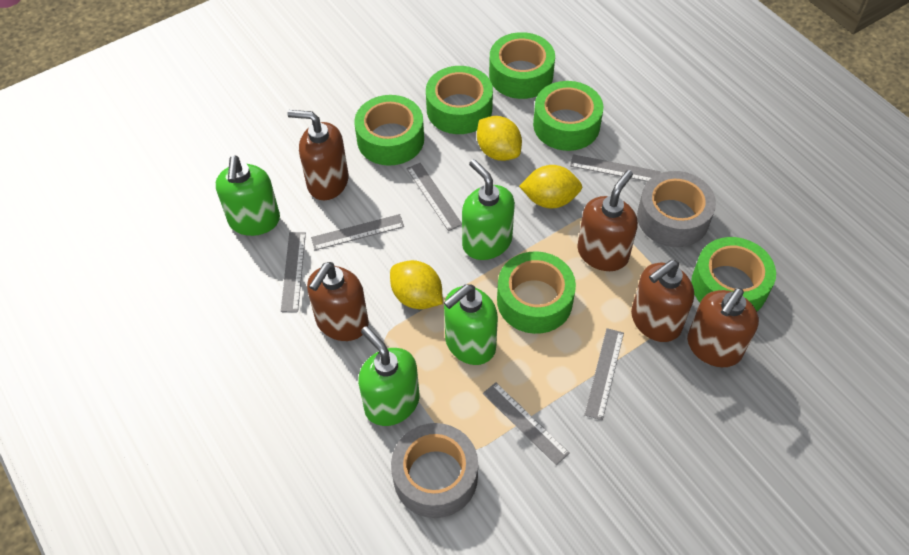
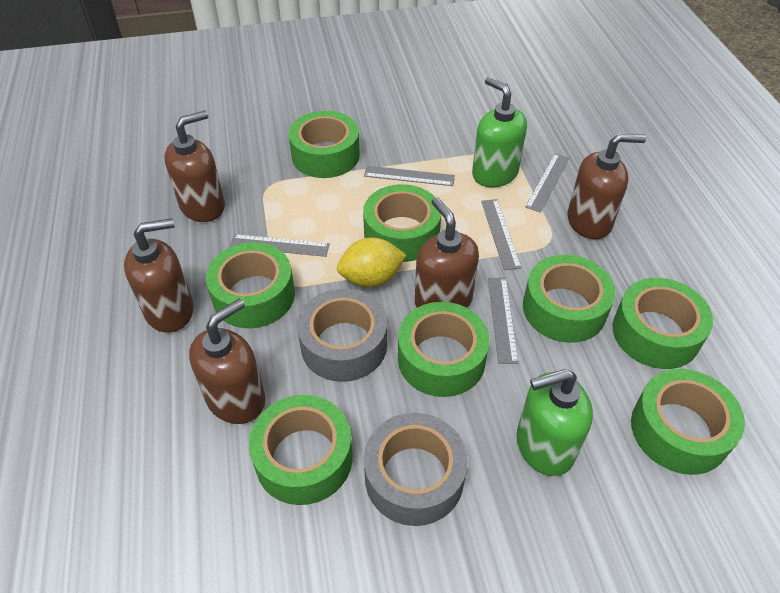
green soap dispenser: 4 -> 2
green tape: 6 -> 8
grey ruler: 6 -> 5
yellow lemon: 3 -> 1

